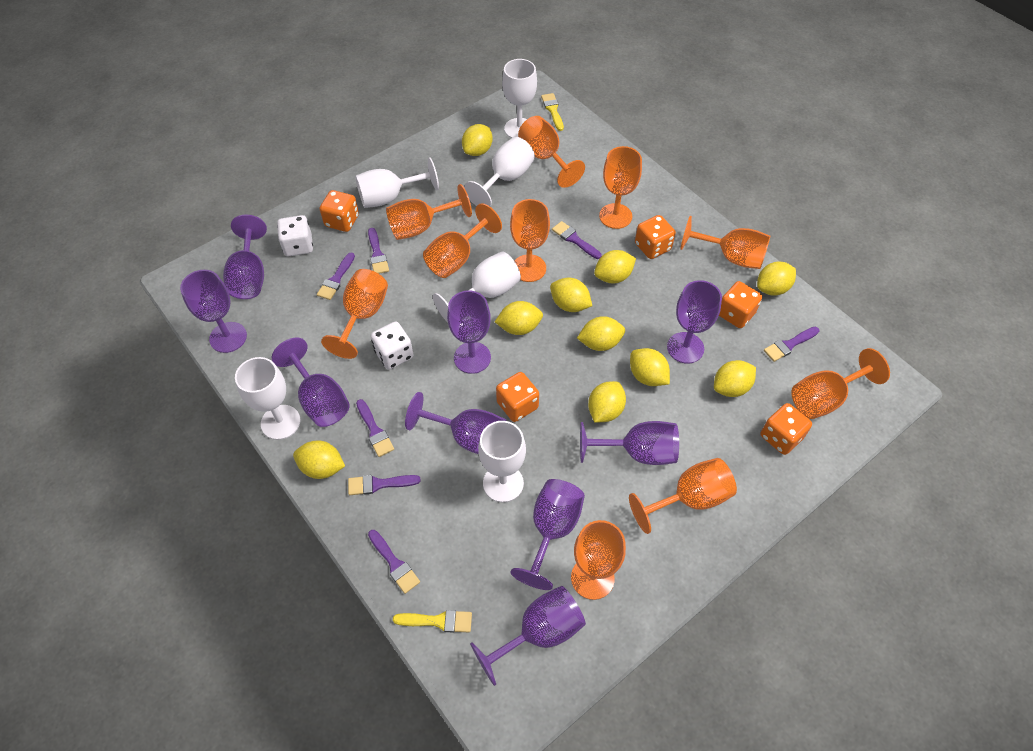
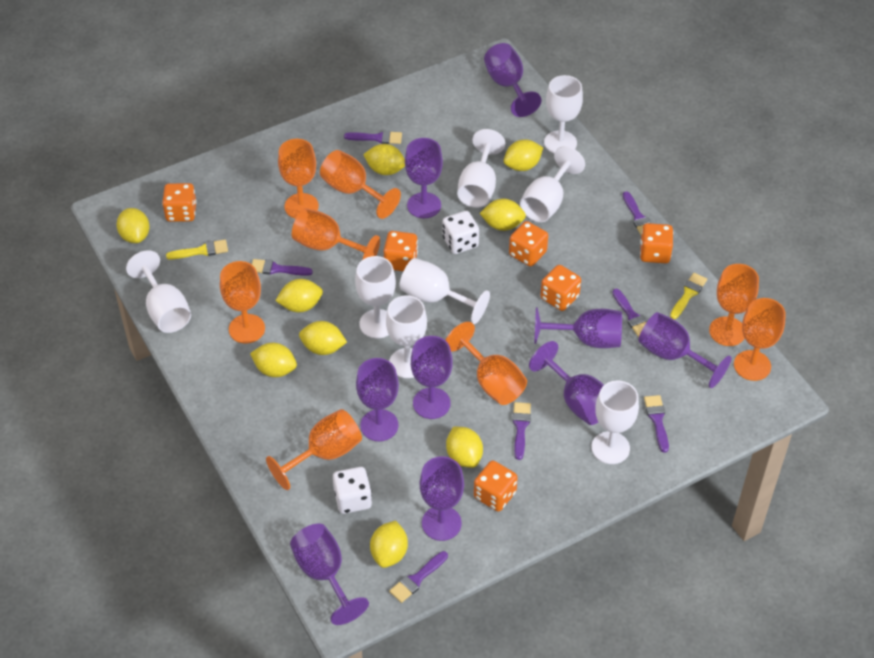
orange dice: 5 -> 6
orange goblet: 10 -> 8
white goblet: 6 -> 8
yellow lemon: 10 -> 9

